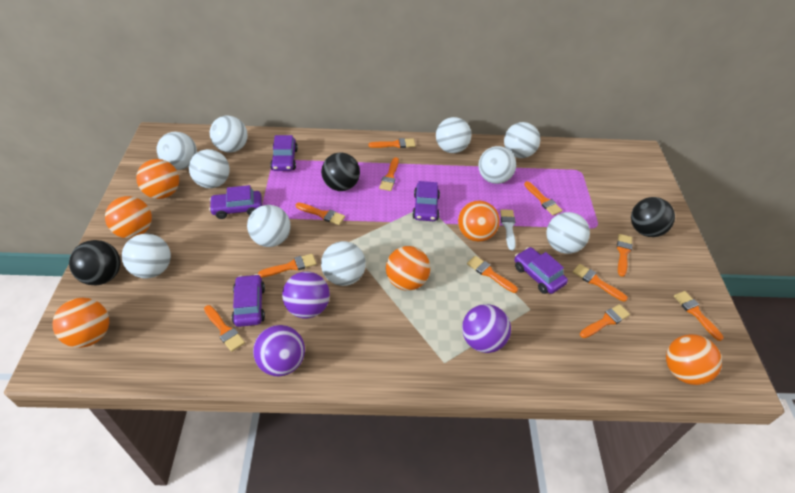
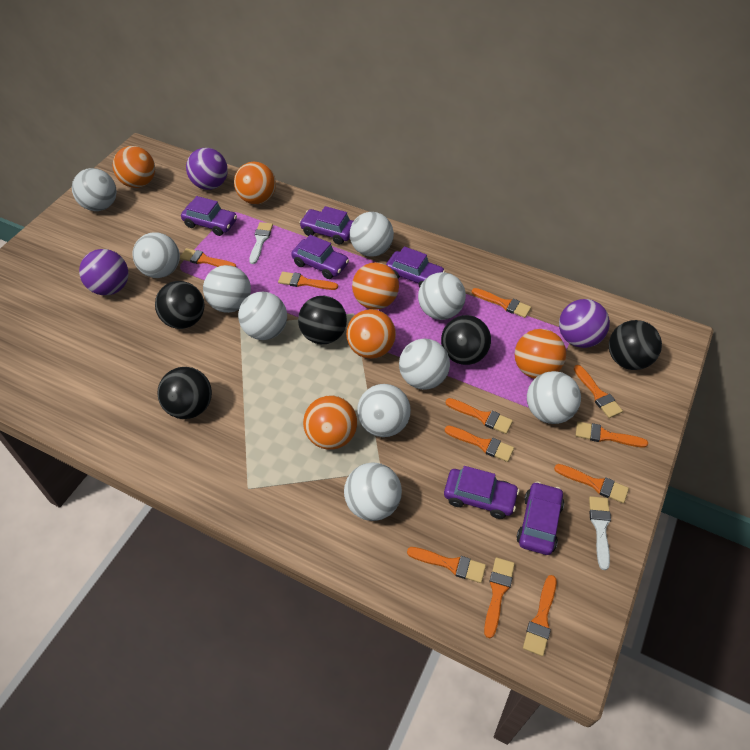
black ball: 3 -> 5
purple car: 5 -> 6
white brush: 1 -> 2

